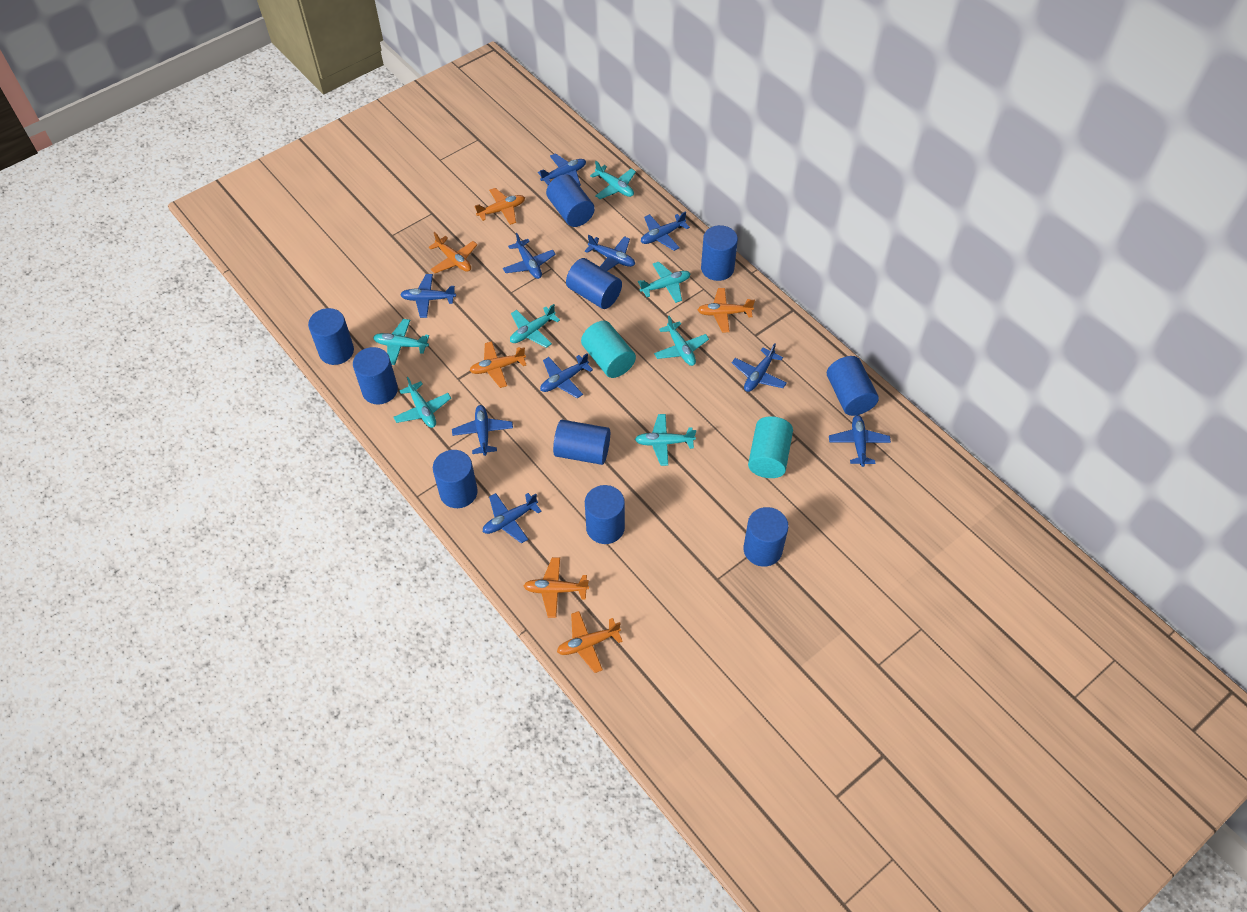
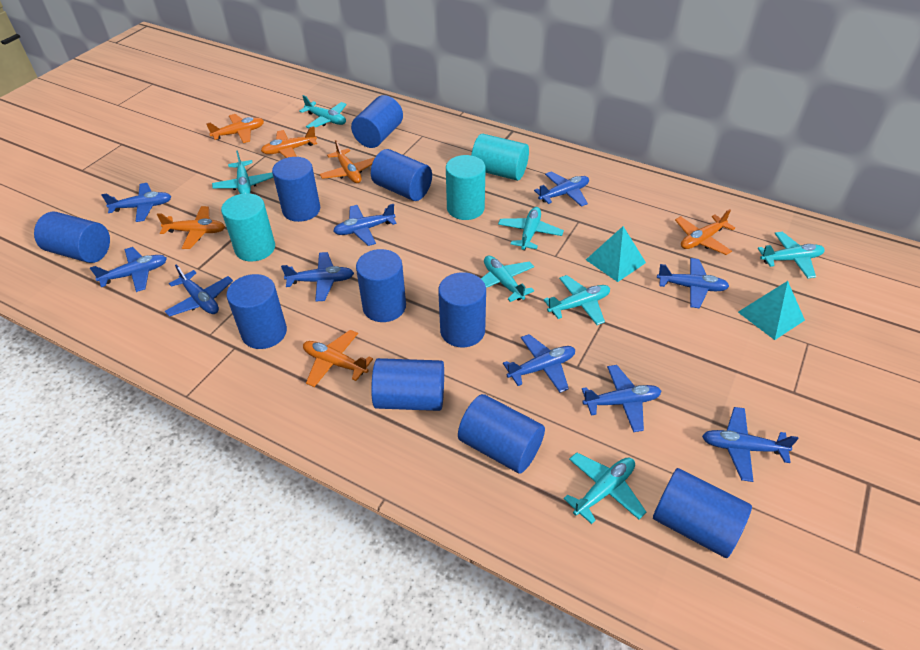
turquoise cylinder: 2 -> 3
turquoise pyramid: 0 -> 2

